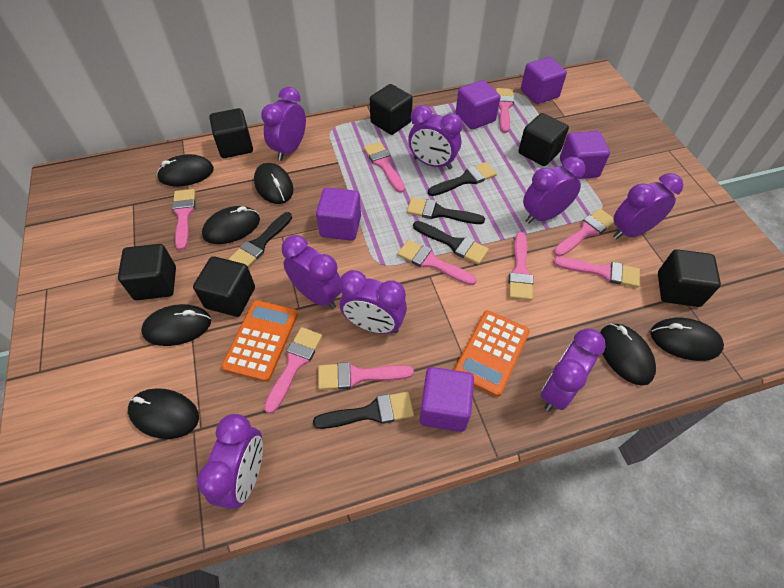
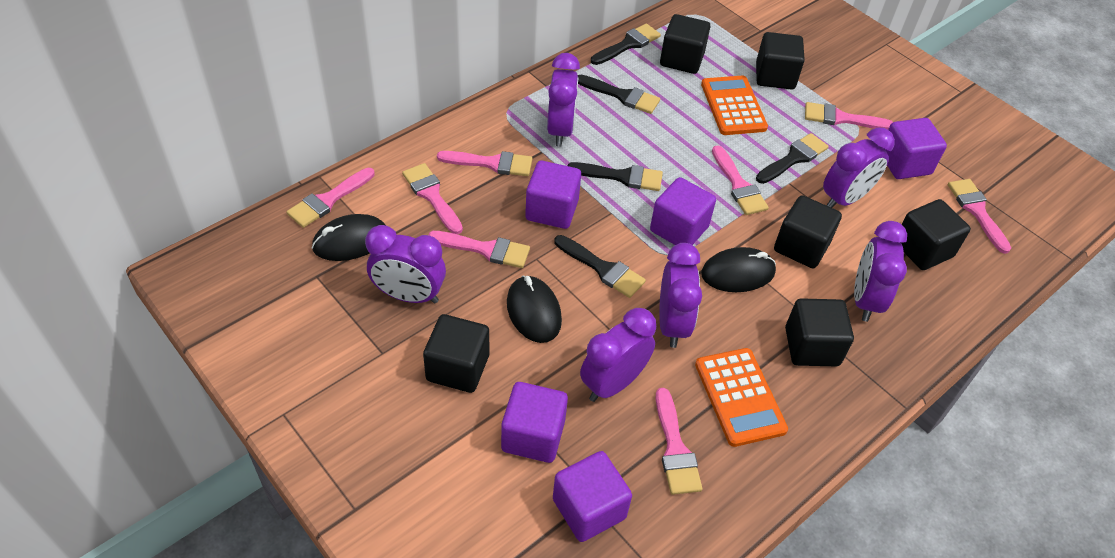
black mouse: 7 -> 3
pink brush: 9 -> 8
purple clock: 8 -> 6

